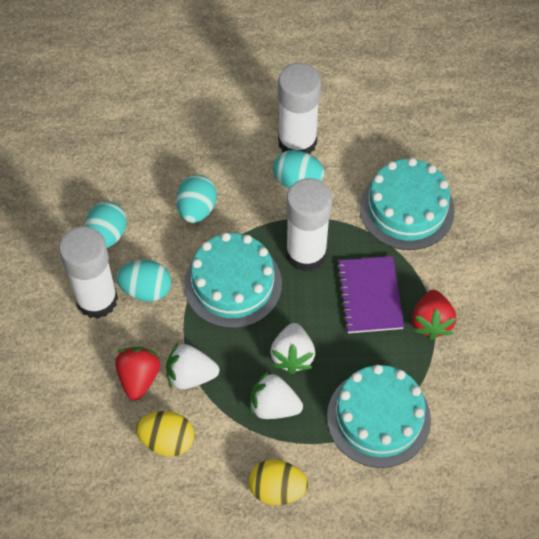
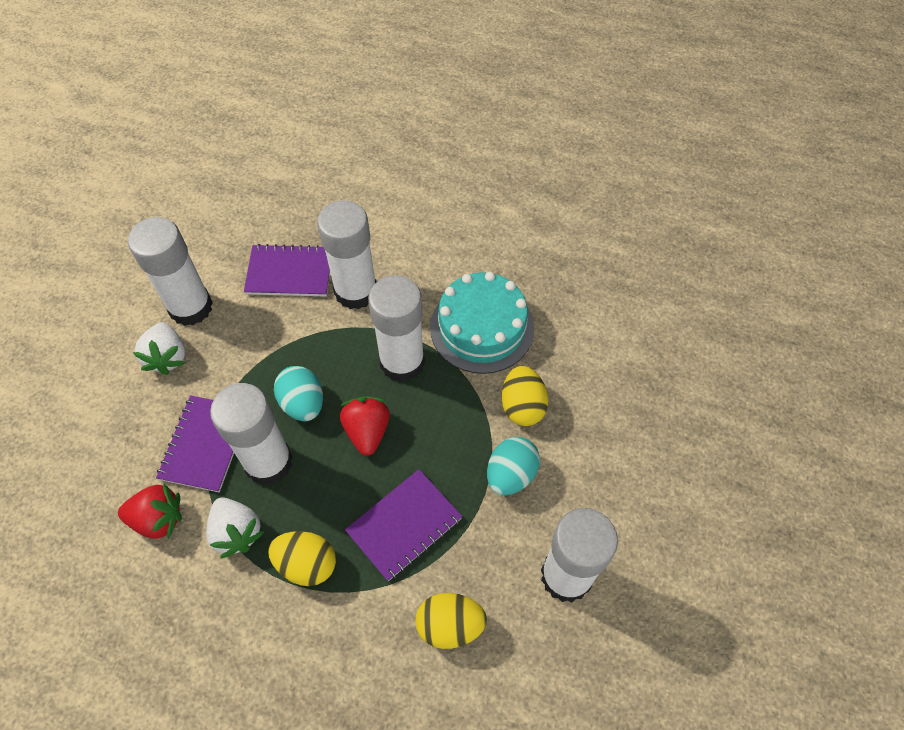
purple notebook: 1 -> 3
turquoise cake: 3 -> 1
turquoise egg: 4 -> 2
white glue stick: 3 -> 5
white strawberry: 3 -> 2
yellow egg: 2 -> 3

